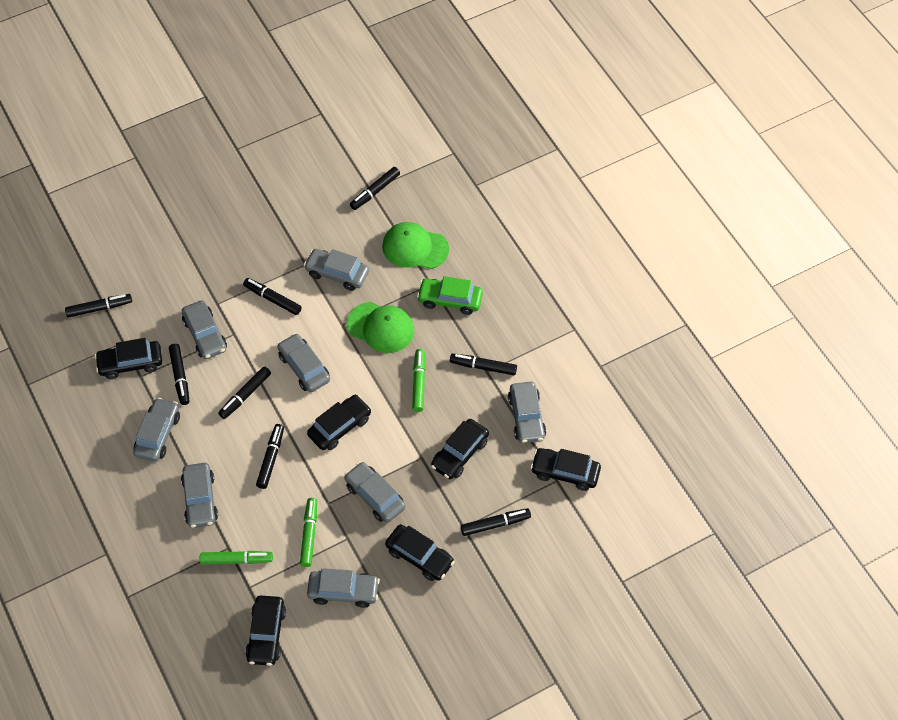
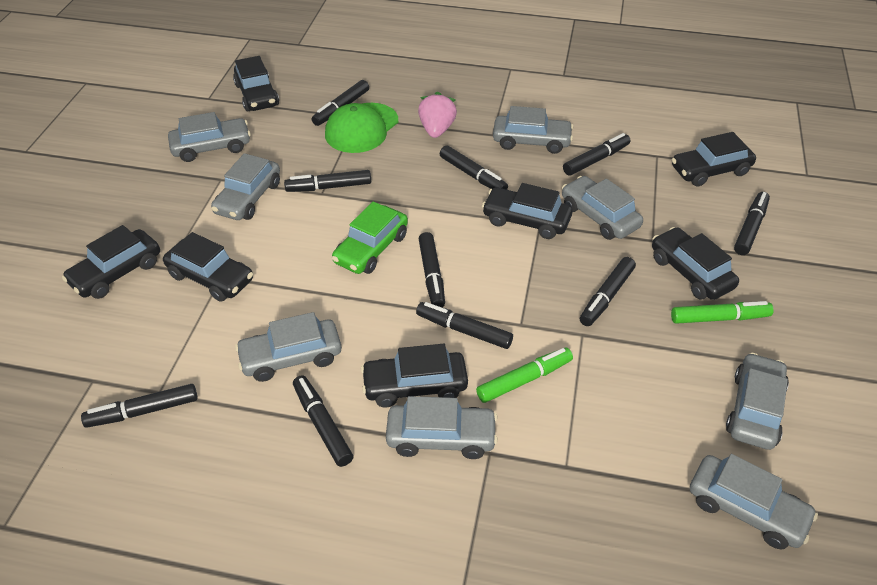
black car: 6 -> 7
black marker: 8 -> 10
green cap: 2 -> 1
green marker: 3 -> 2
pink strawberry: 0 -> 1

